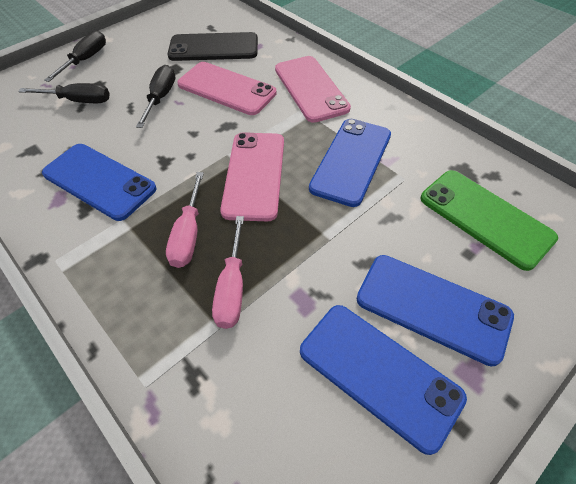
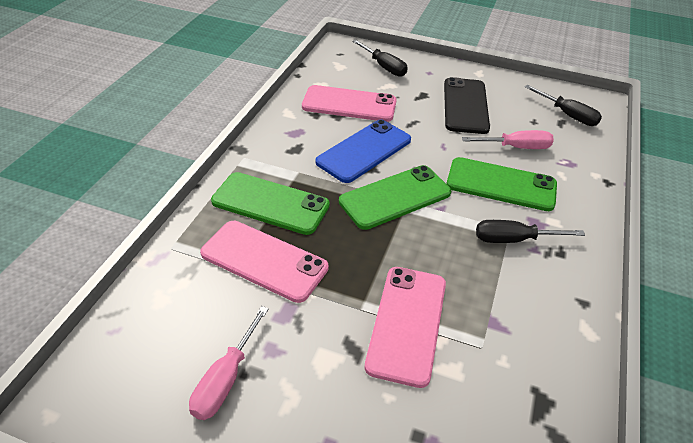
blue phone: 4 -> 1
green phone: 1 -> 3

